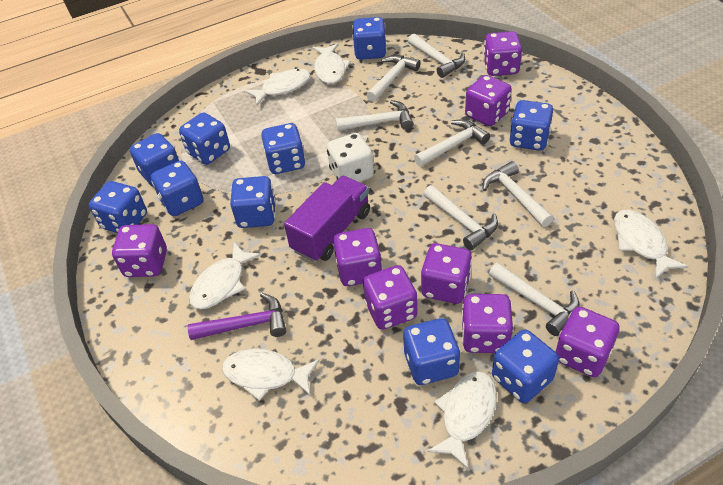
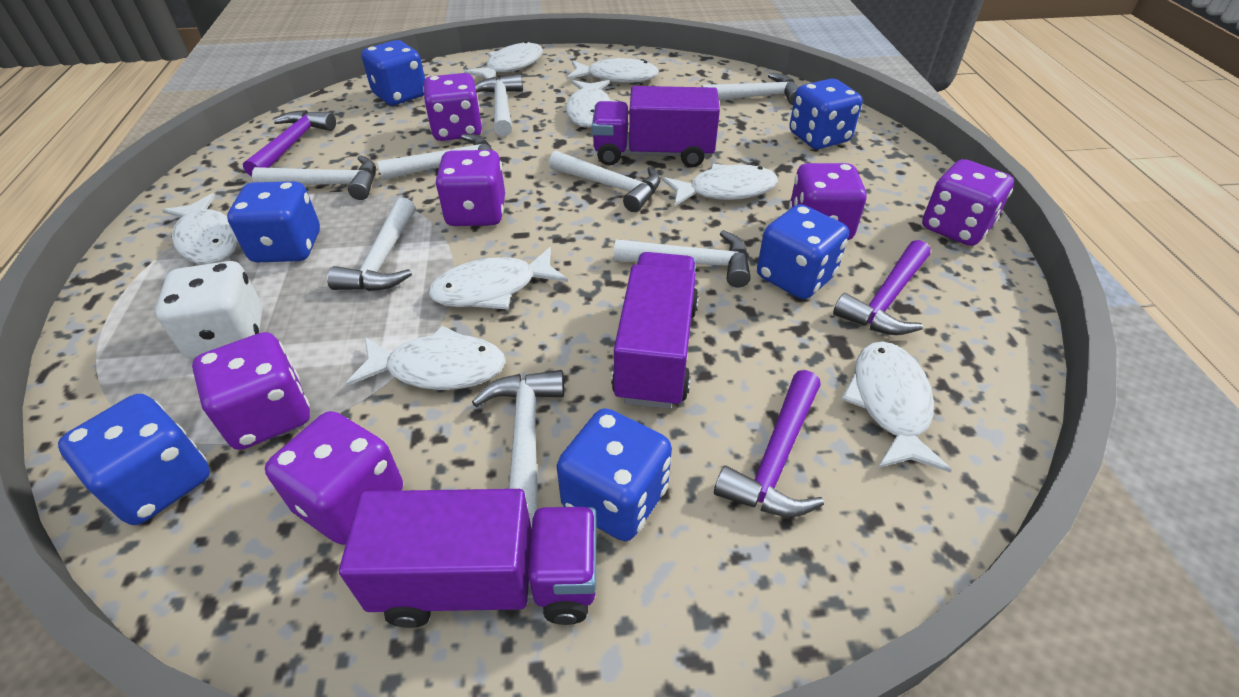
blue dice: 10 -> 6
purple dice: 8 -> 6
purple hammer: 1 -> 3
purple truck: 1 -> 3
white fish: 6 -> 8
white hammer: 7 -> 8

